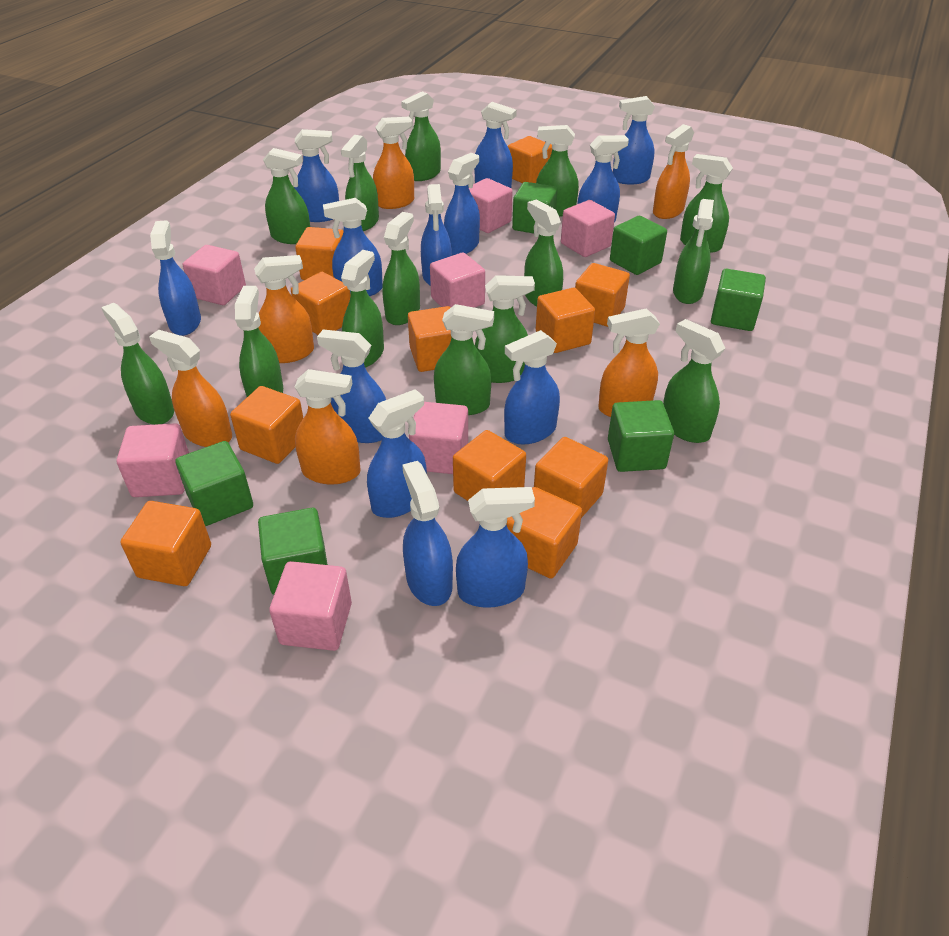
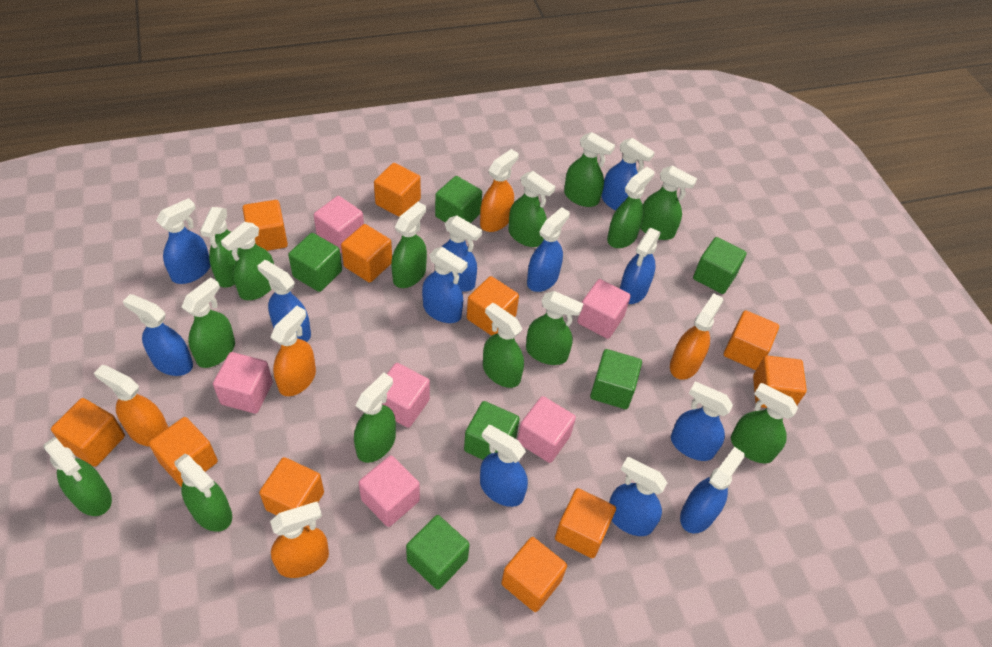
blue spray bottle: 13 -> 12
orange spray bottle: 6 -> 5
pink cube: 7 -> 6

